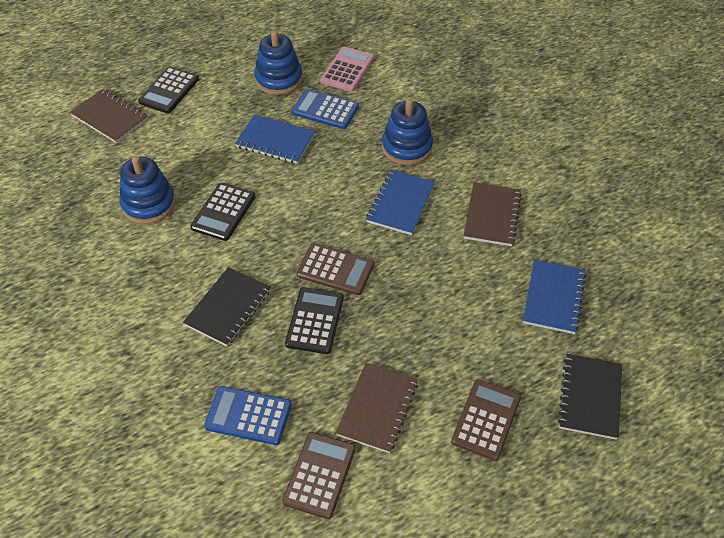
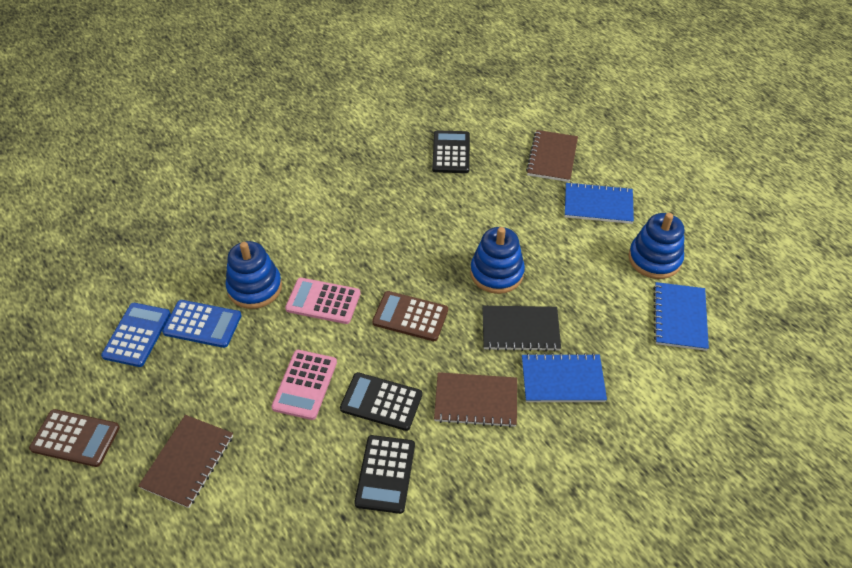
black notebook: 2 -> 1
brown calculator: 3 -> 2
pink calculator: 1 -> 2

